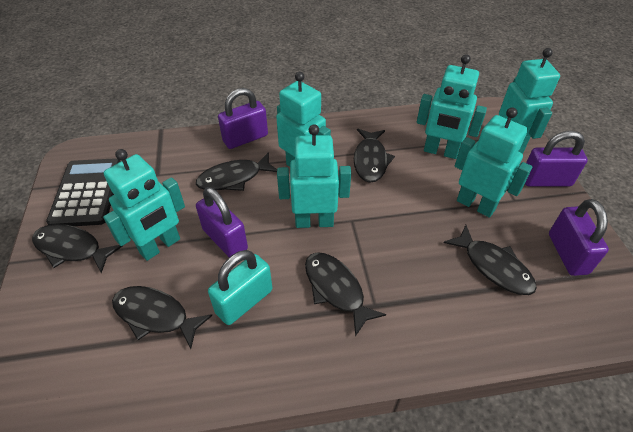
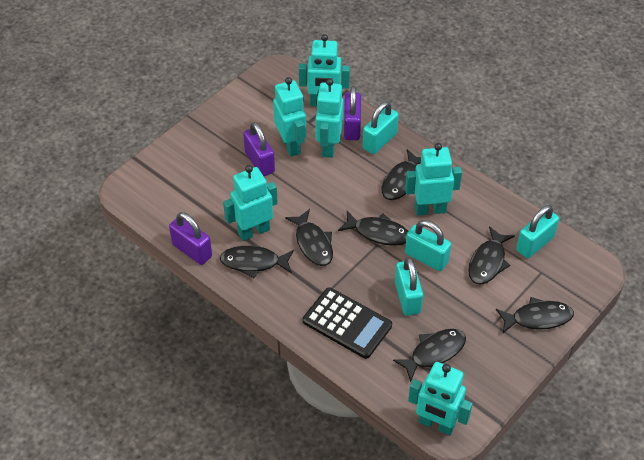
black fish: 6 -> 7
purple padlock: 4 -> 3
turquoise padlock: 1 -> 4

